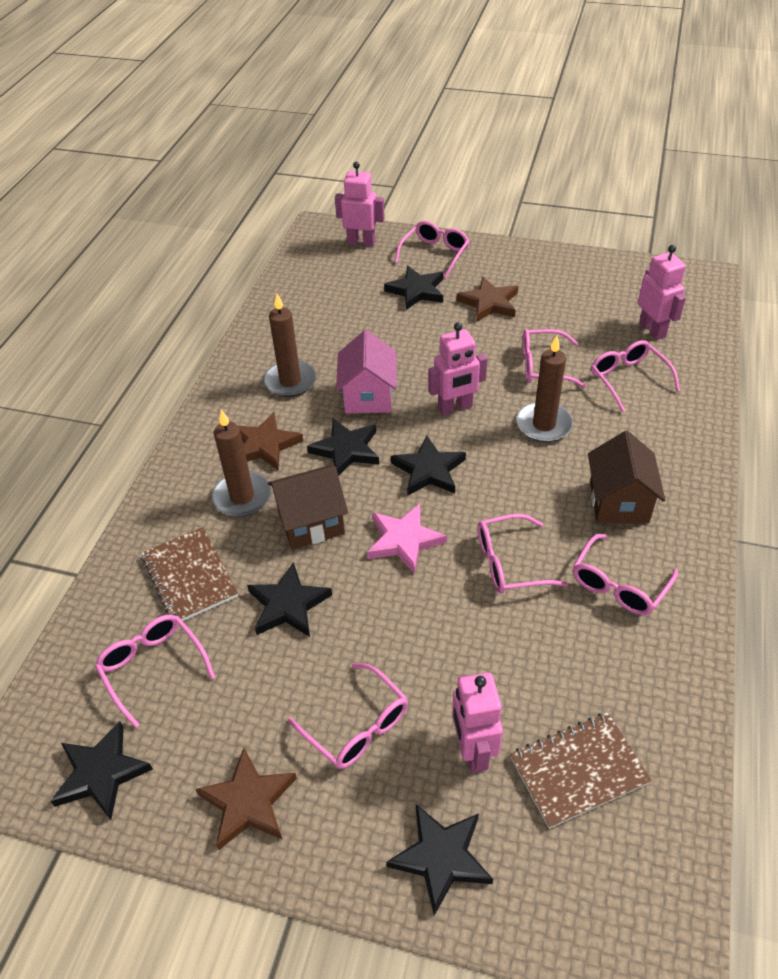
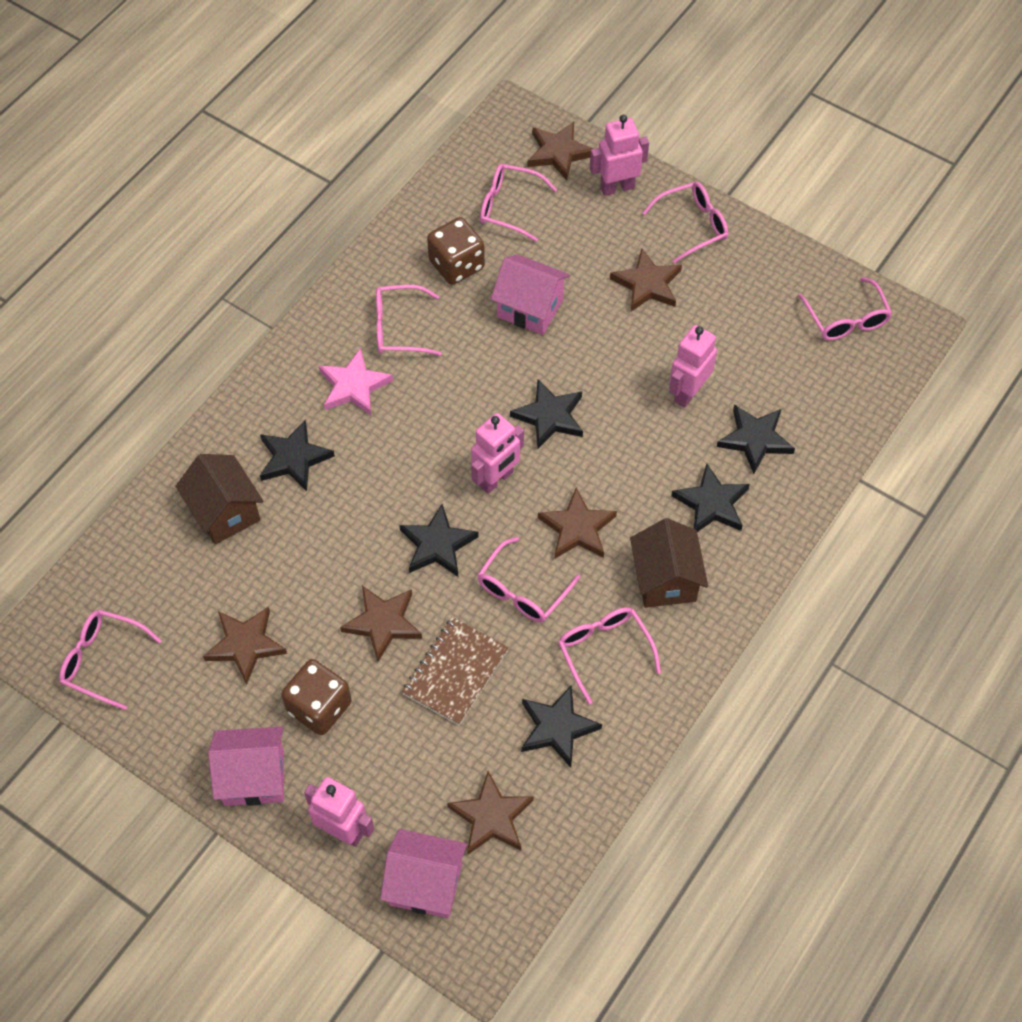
brown candle: 3 -> 0
brown dice: 0 -> 2
brown notebook: 2 -> 1
brown star: 3 -> 6
pink house: 1 -> 3

